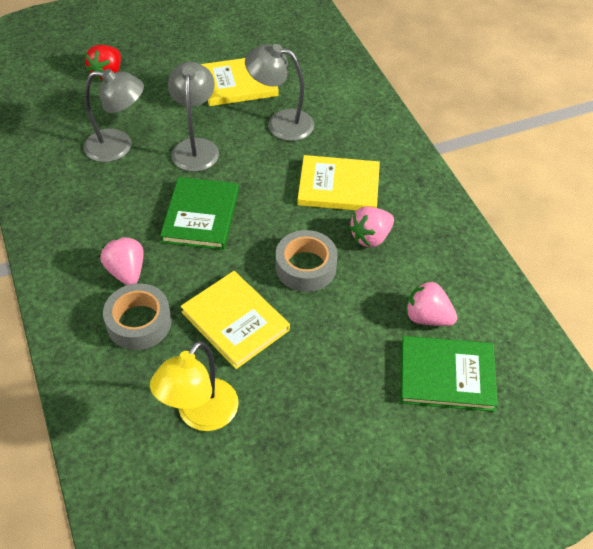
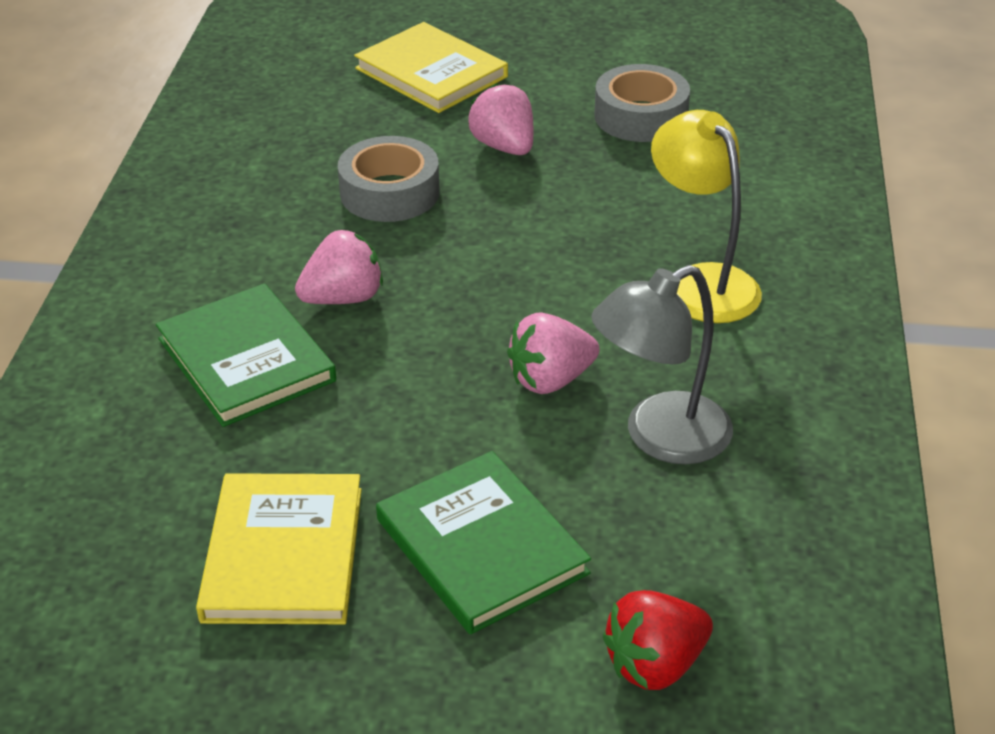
grey lamp: 3 -> 1
yellow book: 3 -> 2

